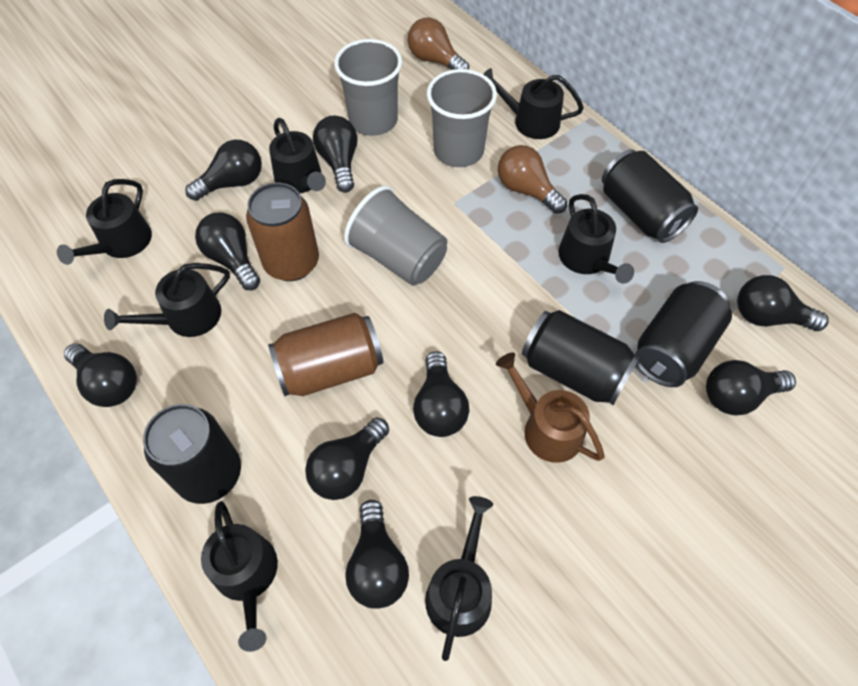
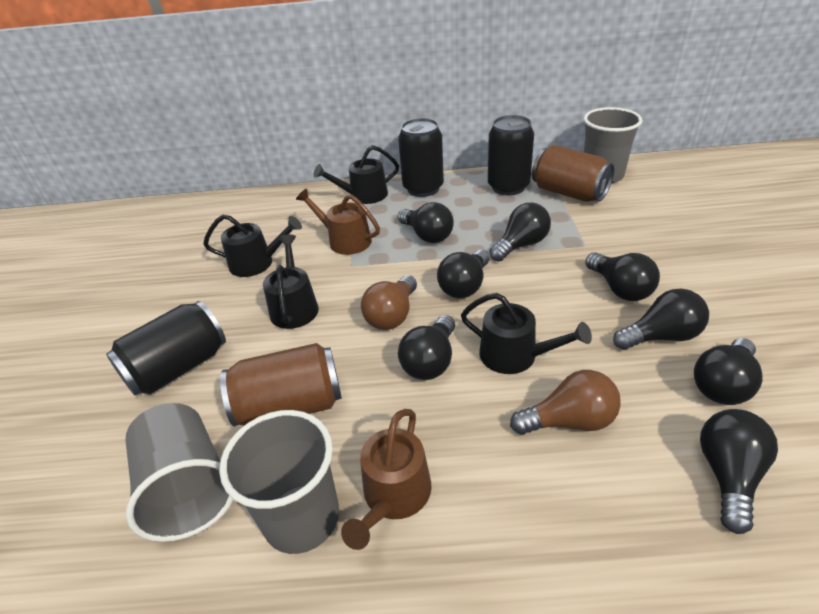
black can: 4 -> 3
black light bulb: 9 -> 8
black watering can: 7 -> 4
brown watering can: 1 -> 2

